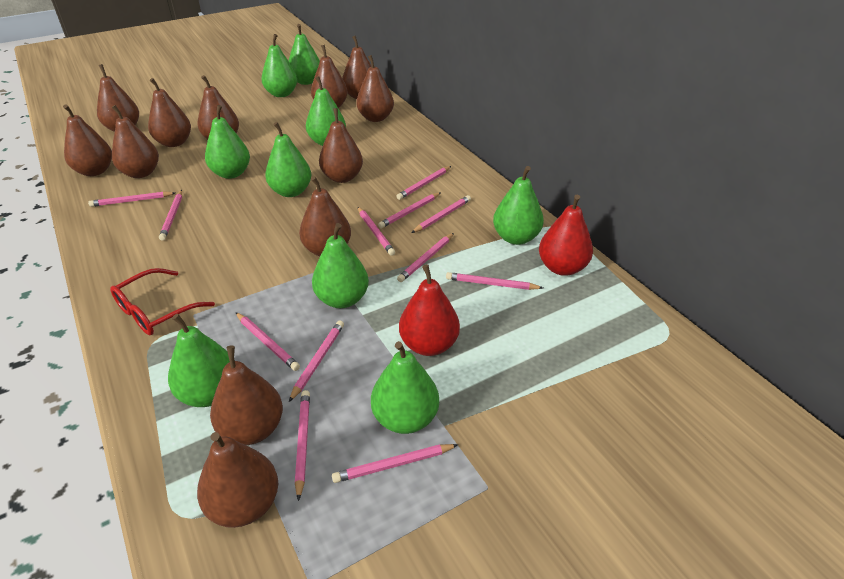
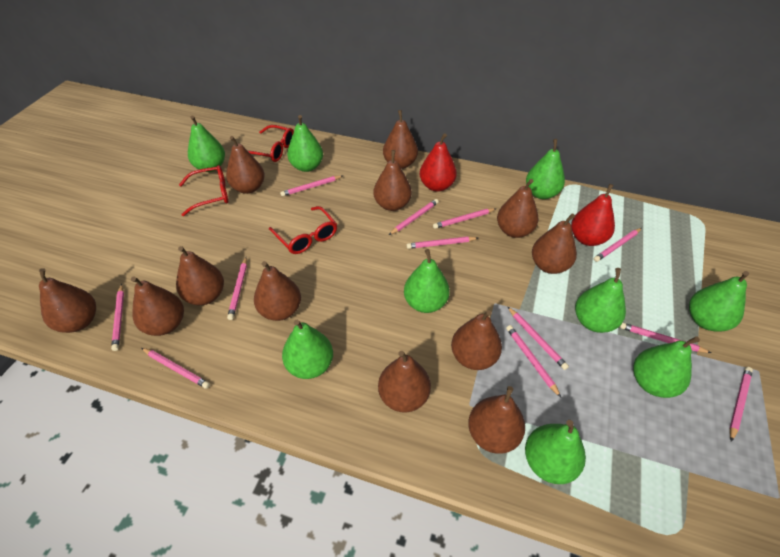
red glasses: 1 -> 3

